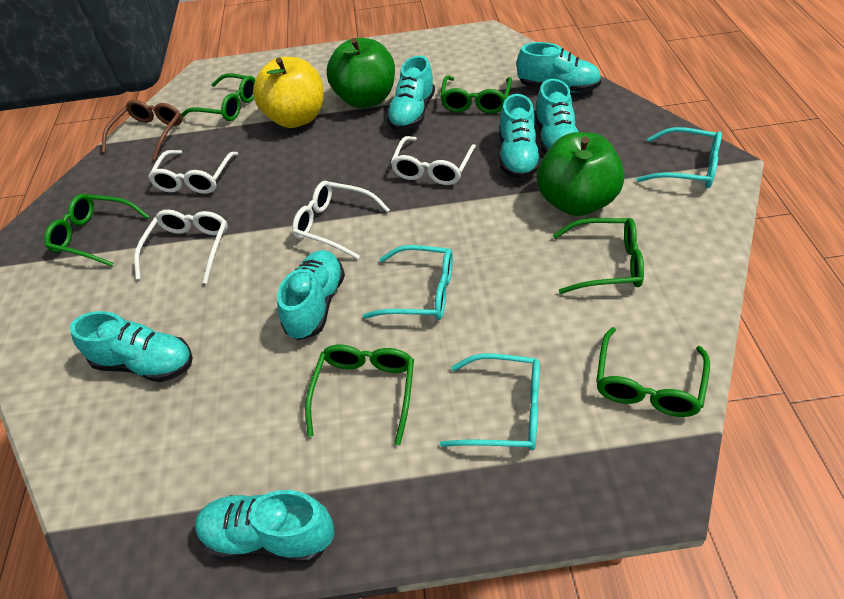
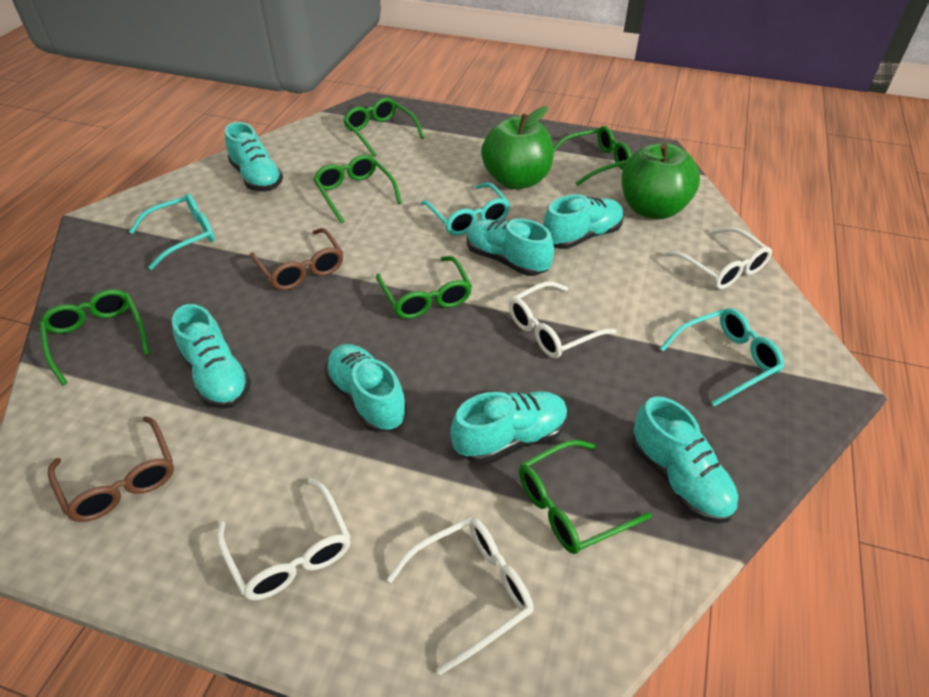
brown glasses: 1 -> 2
yellow apple: 1 -> 0

